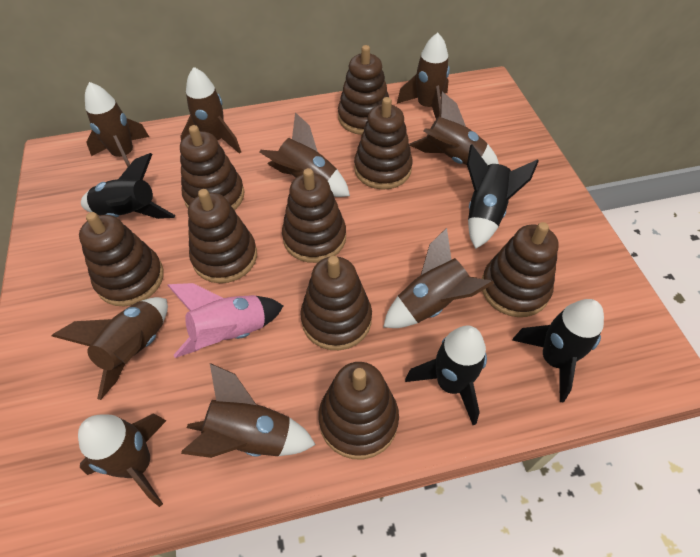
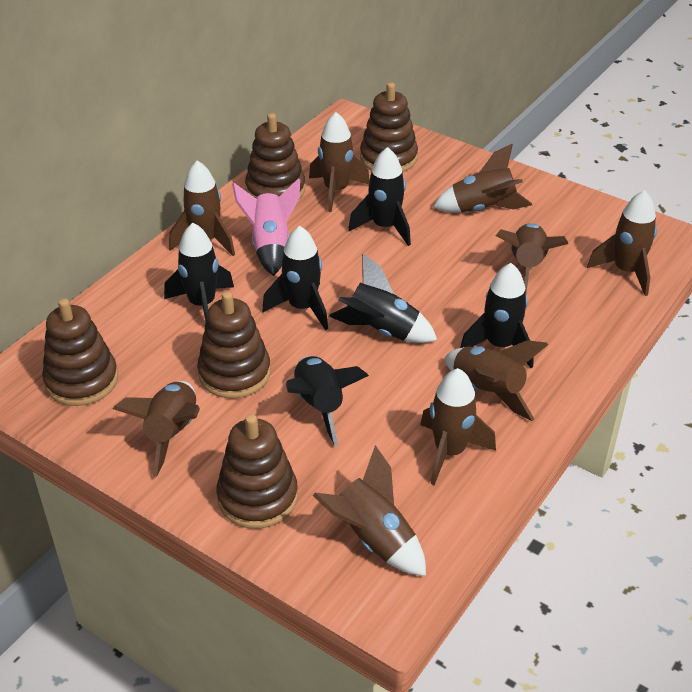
black rocket: 4 -> 6
brown stacking toy: 9 -> 5

